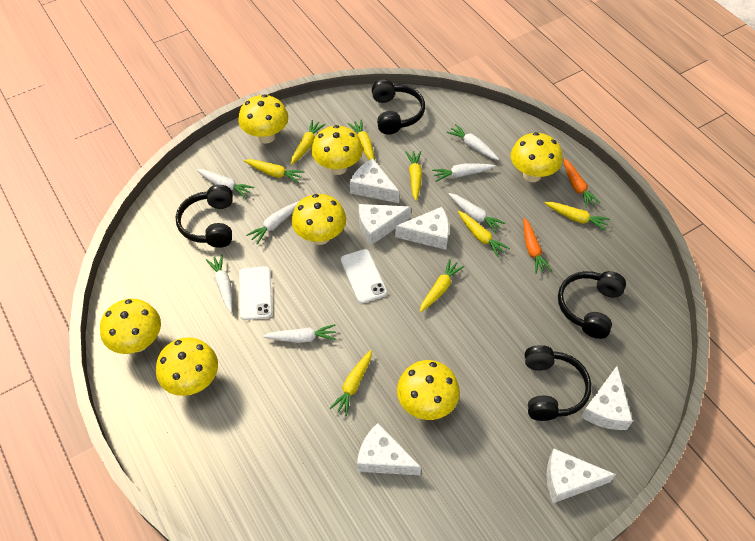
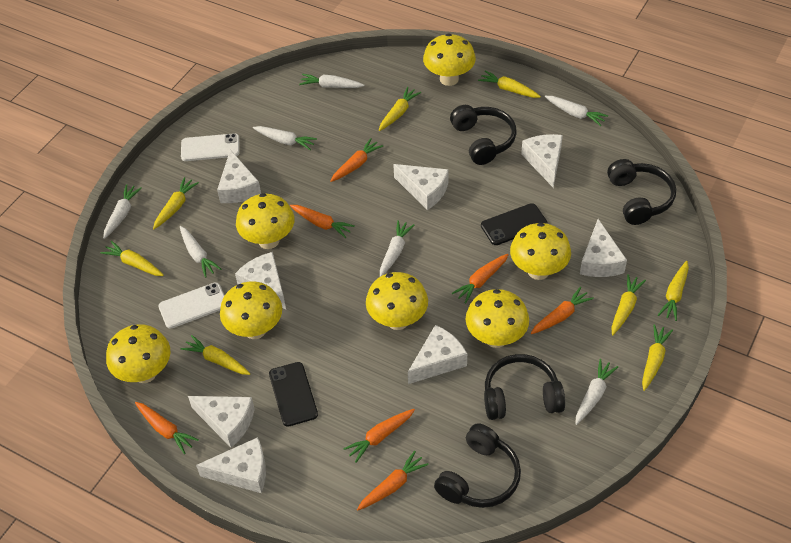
black phone: 0 -> 2
orange carrot: 2 -> 7
white cheese: 6 -> 8

